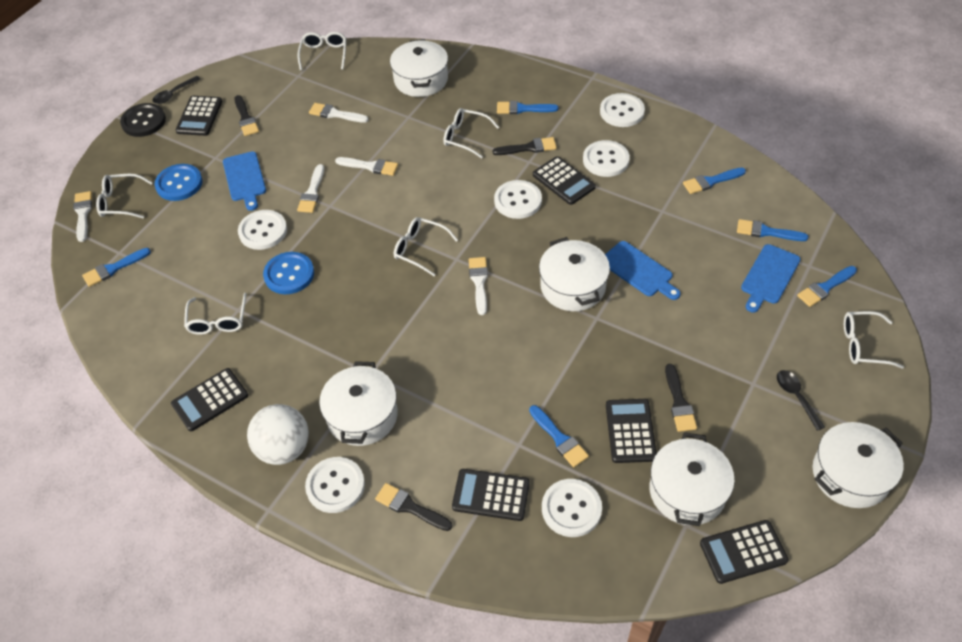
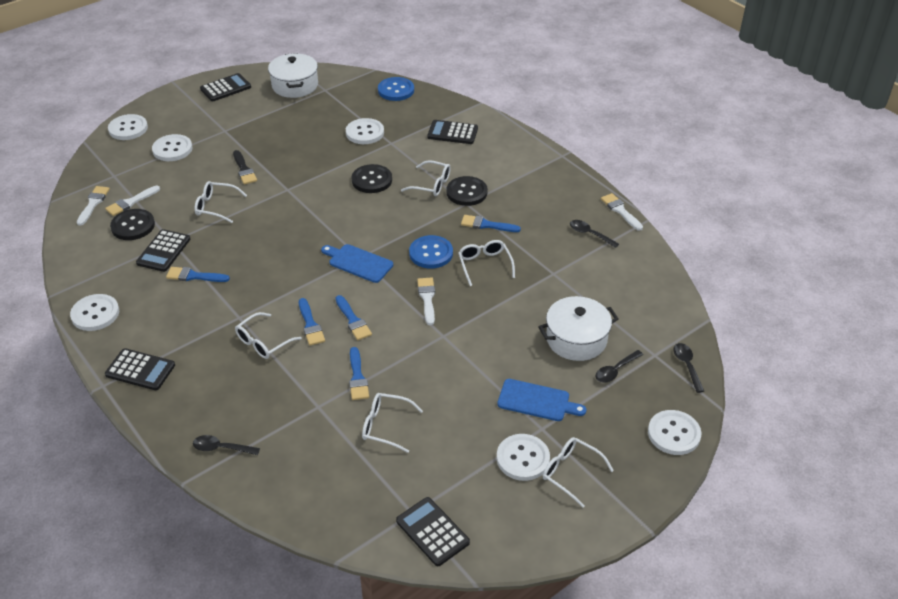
black brush: 4 -> 1
black button: 1 -> 3
black calculator: 6 -> 5
black spoon: 2 -> 4
blue brush: 6 -> 5
blue cutting board: 3 -> 2
white ball: 1 -> 0
white brush: 5 -> 4
white pot: 5 -> 2

